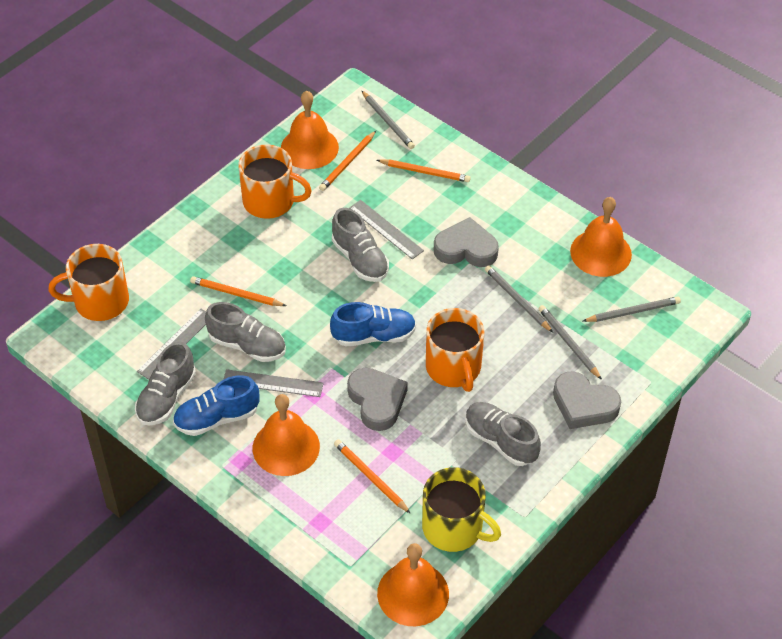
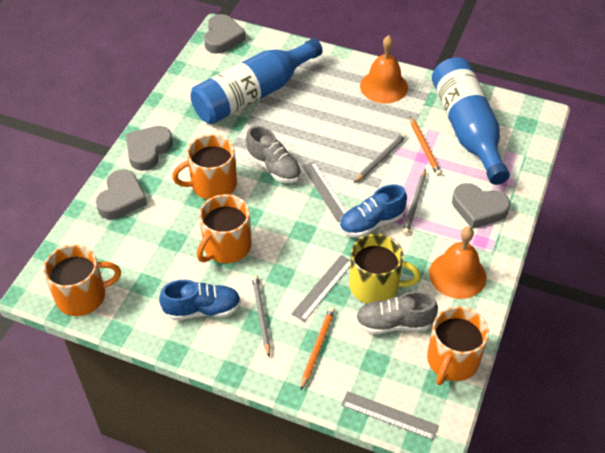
blue bottle: 0 -> 2
grey heart: 3 -> 4
grey pencil: 4 -> 3
grey shoe: 4 -> 2
orange bell: 4 -> 2
orange mug: 3 -> 4
orange pencil: 4 -> 2

